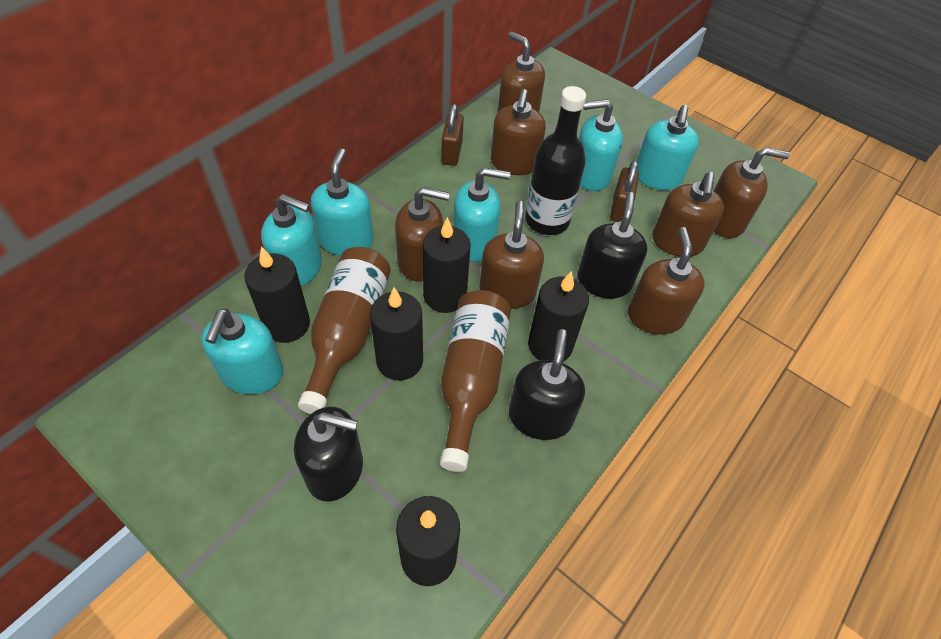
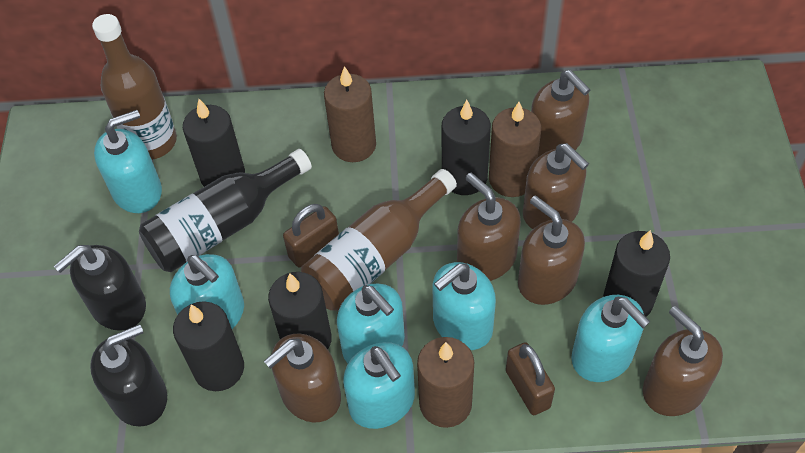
black soap dispenser: 3 -> 2
brown candle: 0 -> 3
brown soap dispenser: 7 -> 6

